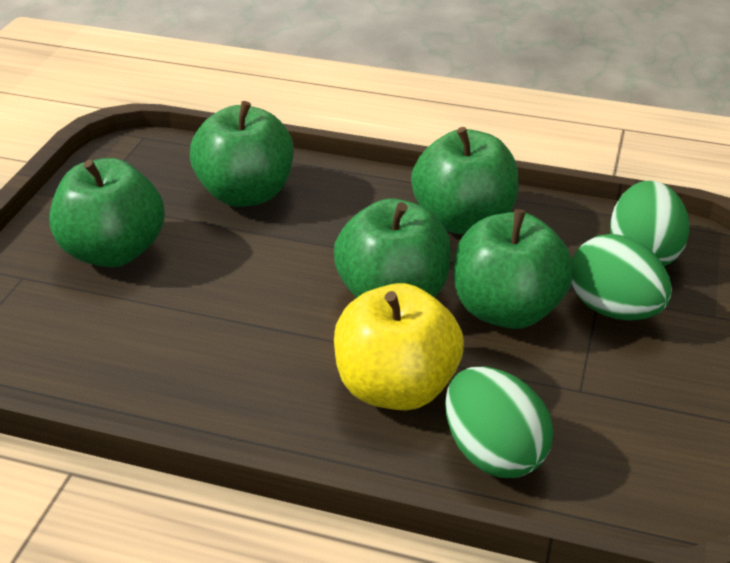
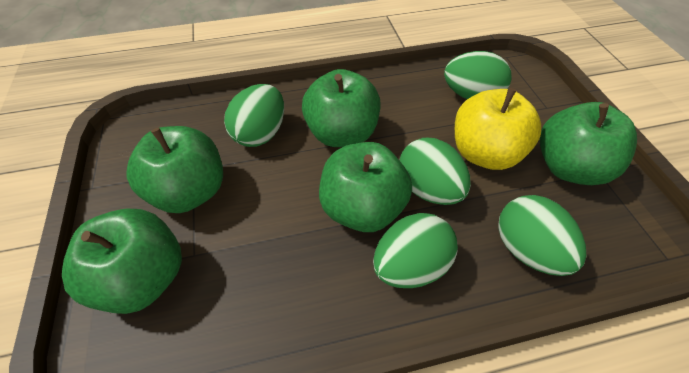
green egg: 3 -> 5

